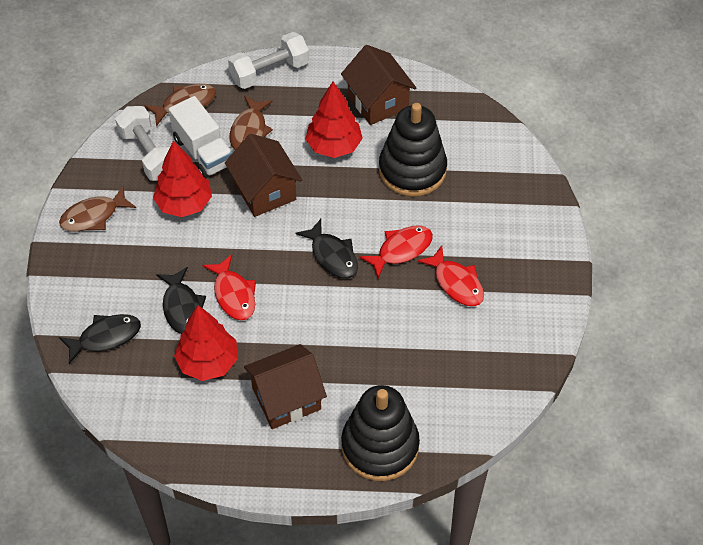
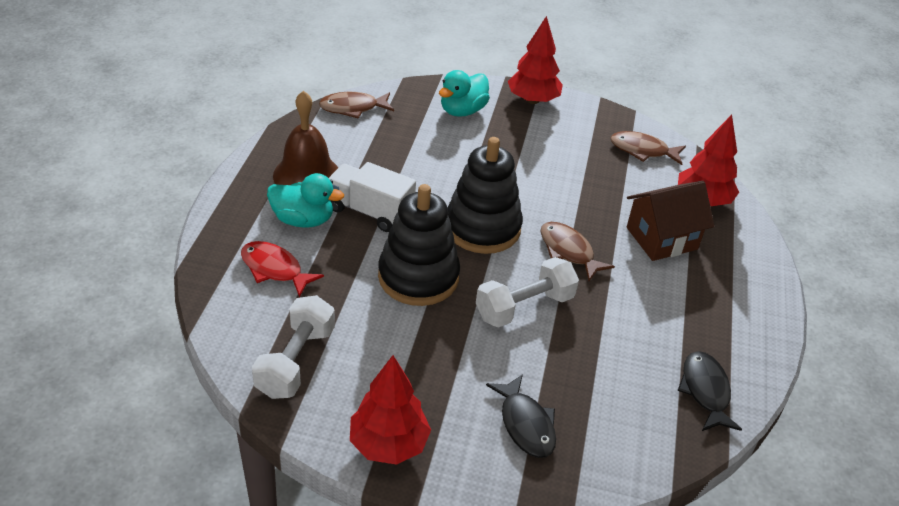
black fish: 3 -> 2
brown bell: 0 -> 1
brown house: 3 -> 1
red fish: 3 -> 1
turquoise duck: 0 -> 2

